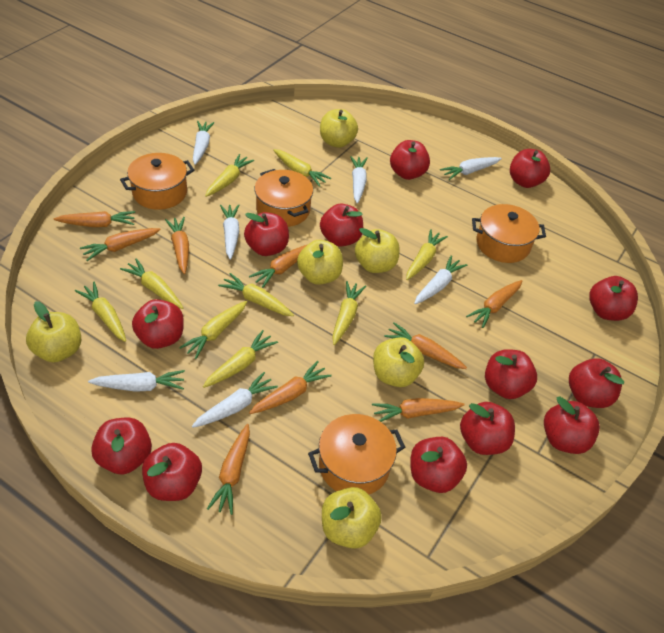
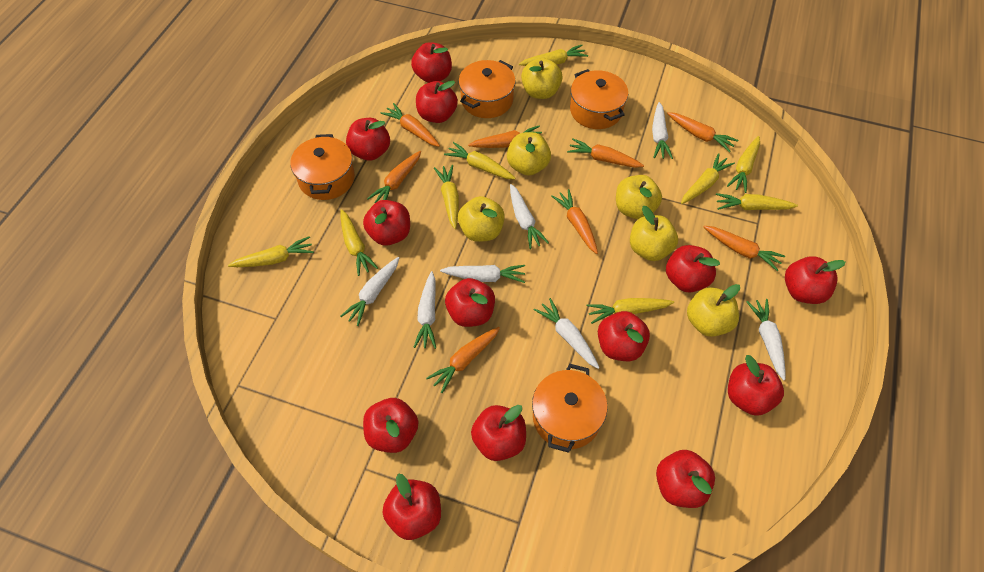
orange carrot: 9 -> 8

